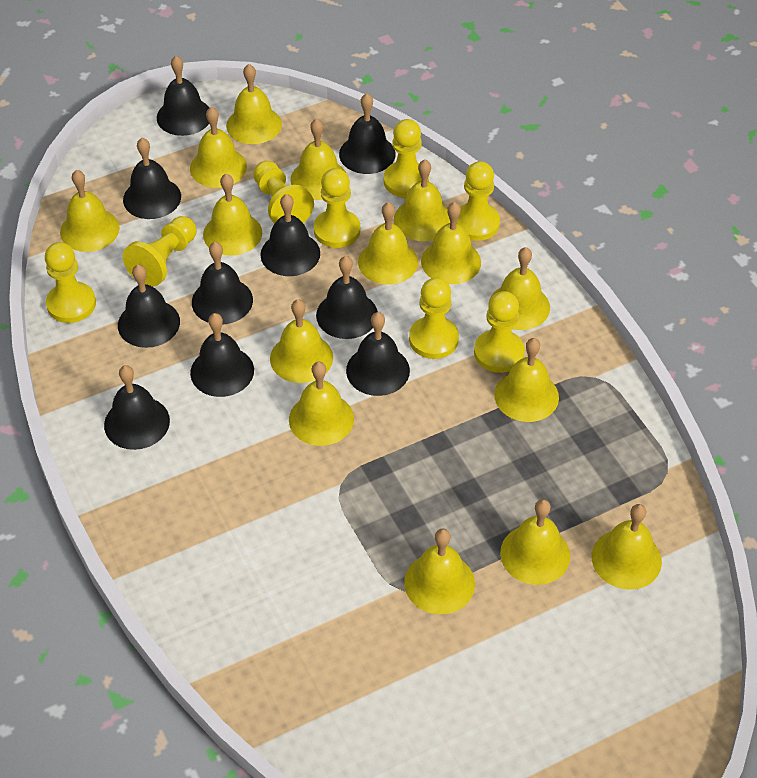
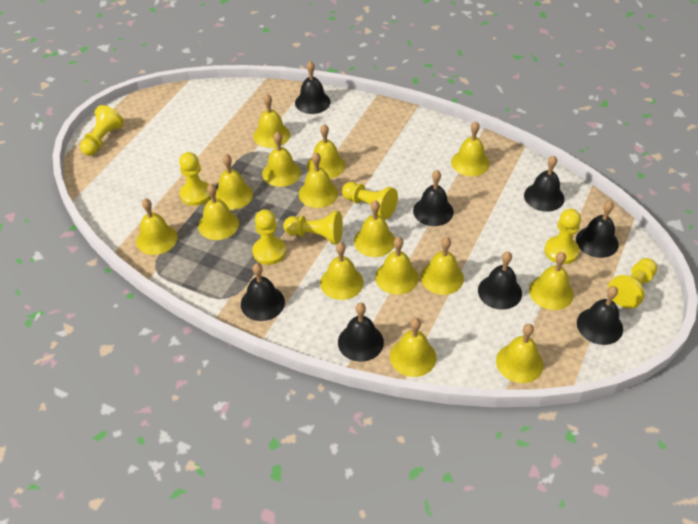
black bell: 10 -> 8
yellow pawn: 8 -> 7

